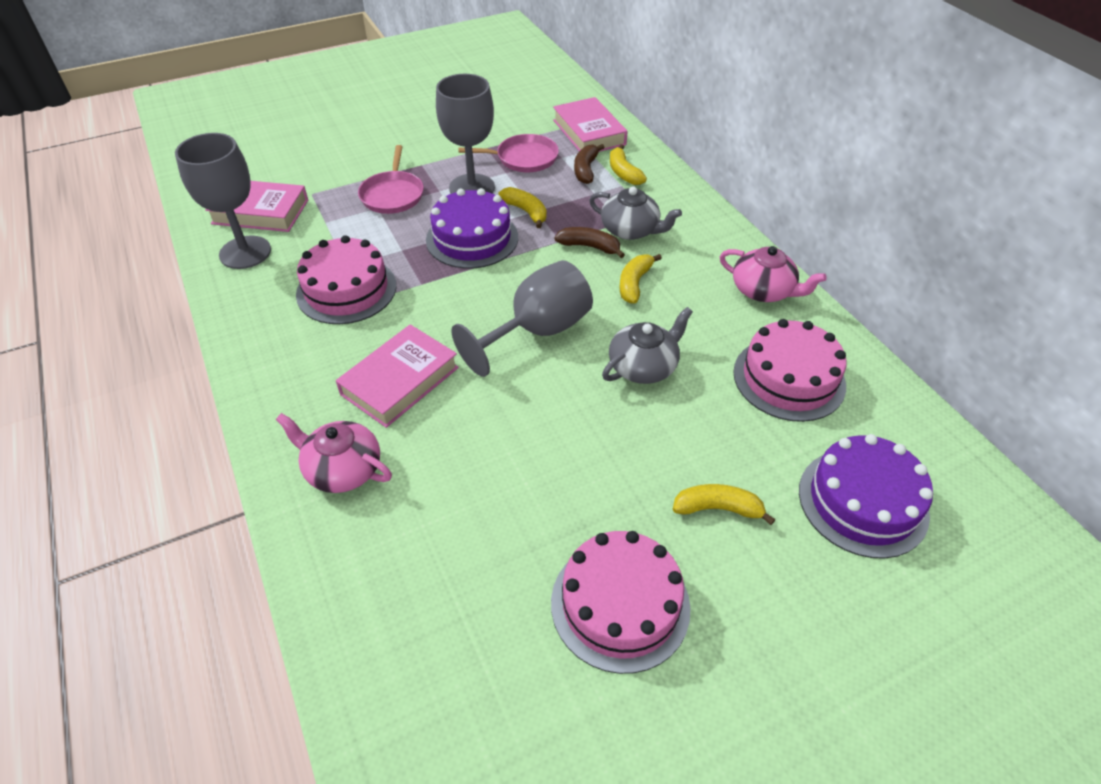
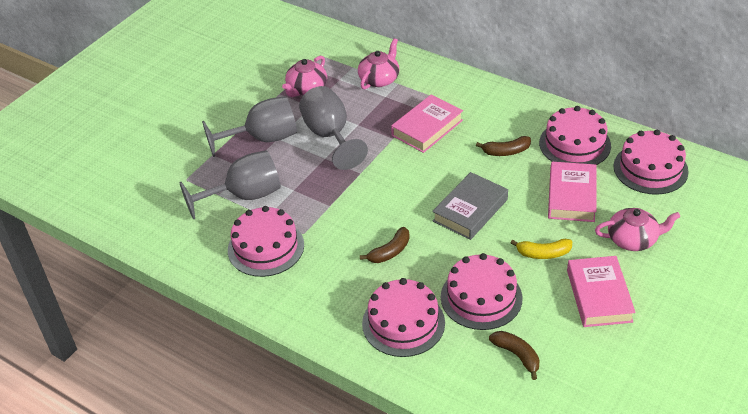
brown banana: 2 -> 3
grey book: 0 -> 1
grey teapot: 2 -> 0
pink cake: 3 -> 5
pink pan: 2 -> 0
pink teapot: 2 -> 3
purple cake: 2 -> 0
yellow banana: 4 -> 1

